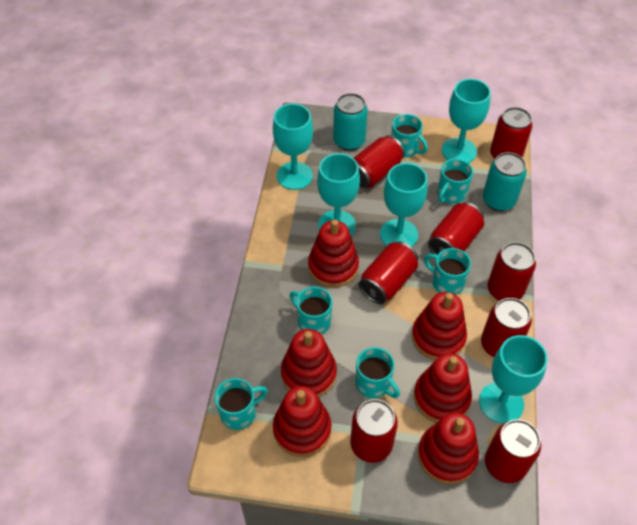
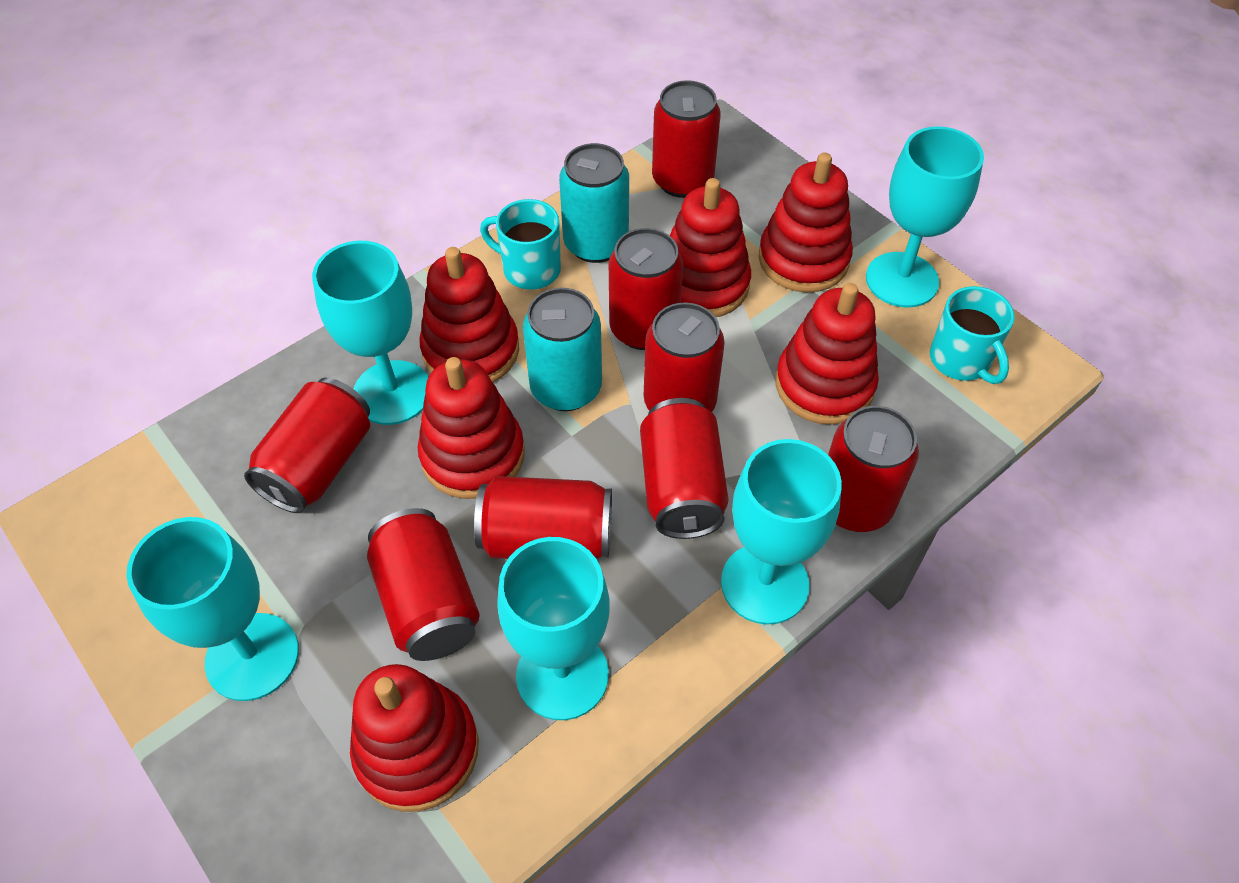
turquoise mug: 6 -> 2

